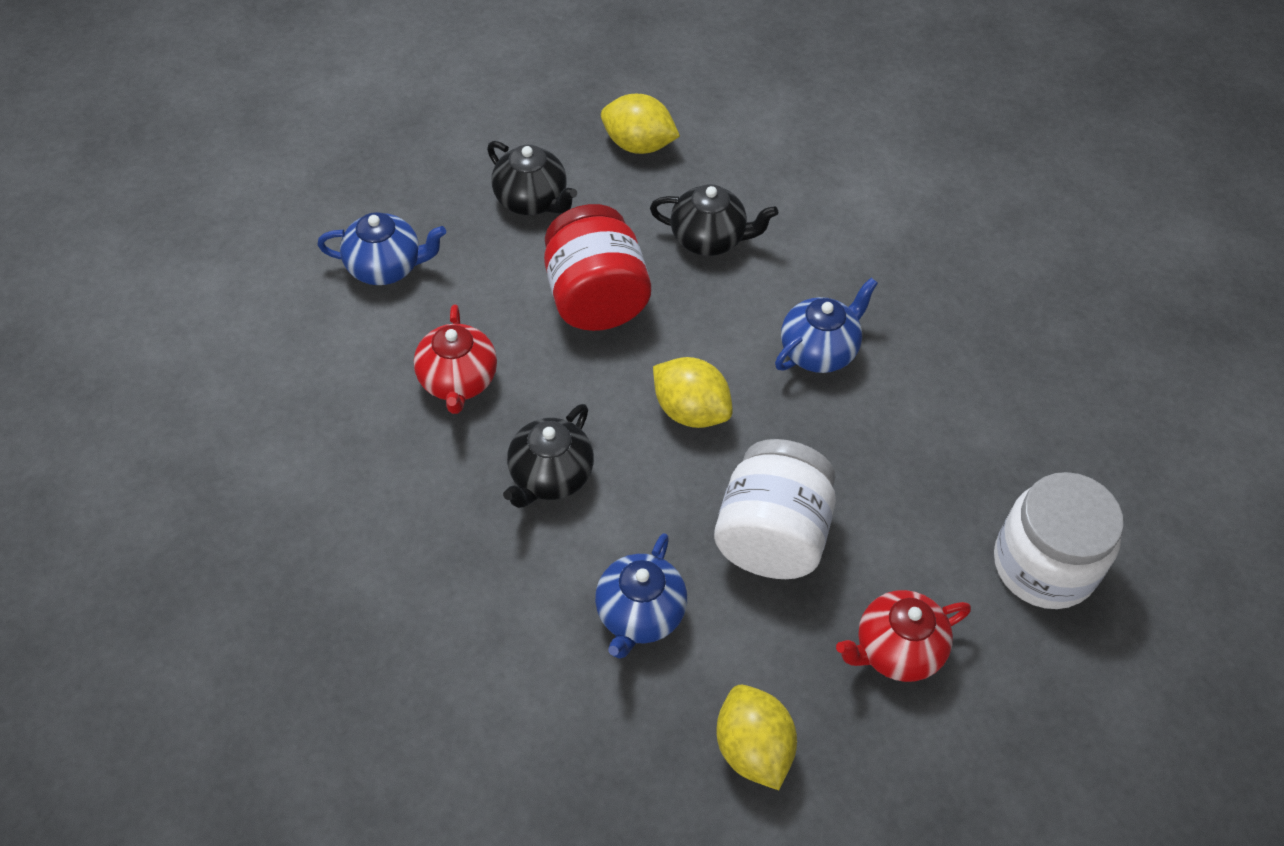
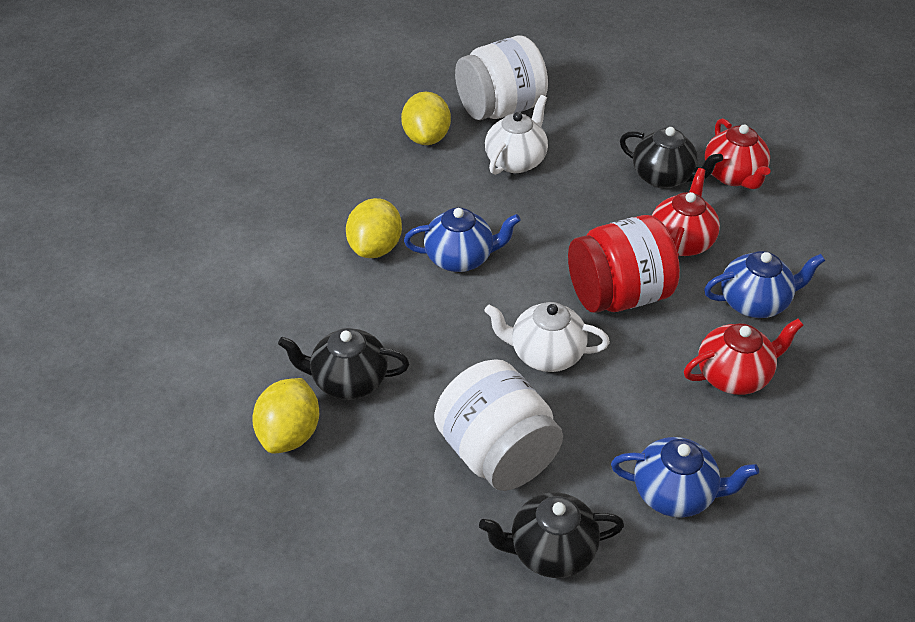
red teapot: 2 -> 3
white teapot: 0 -> 2

